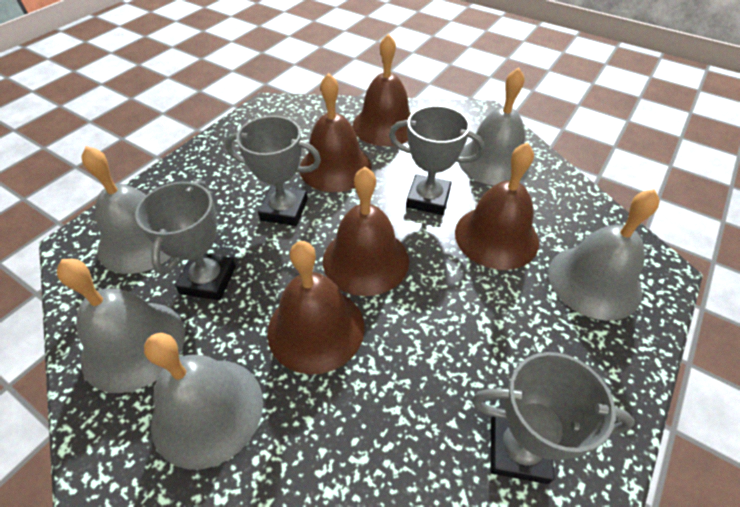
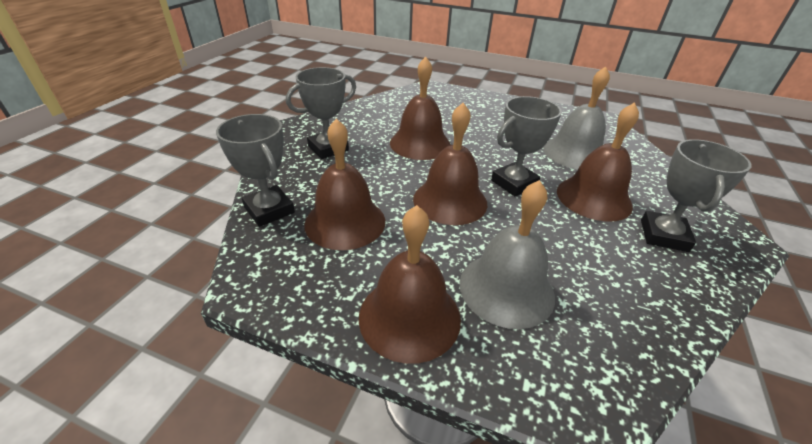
grey bell: 5 -> 2

